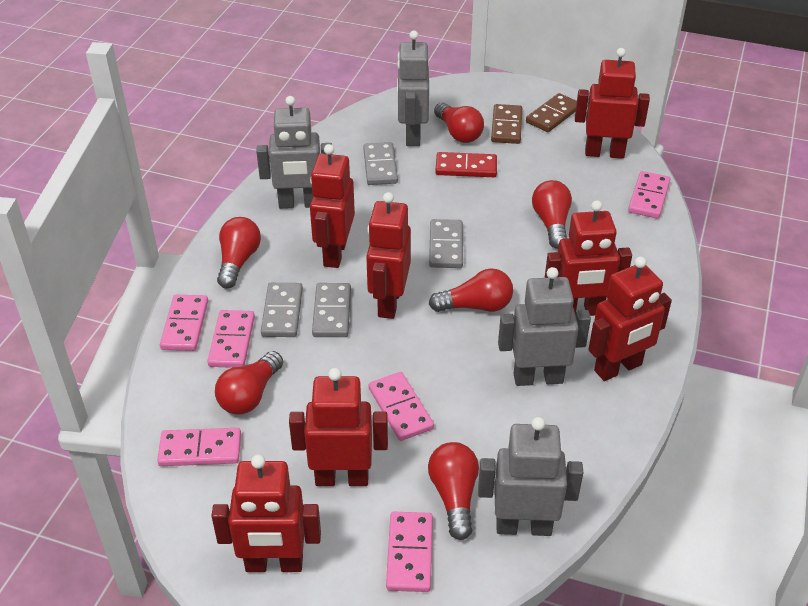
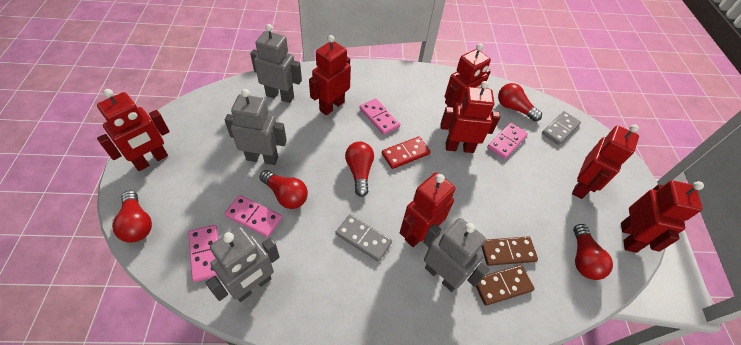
grey domino: 4 -> 2
pink domino: 6 -> 4
red light bulb: 6 -> 5

